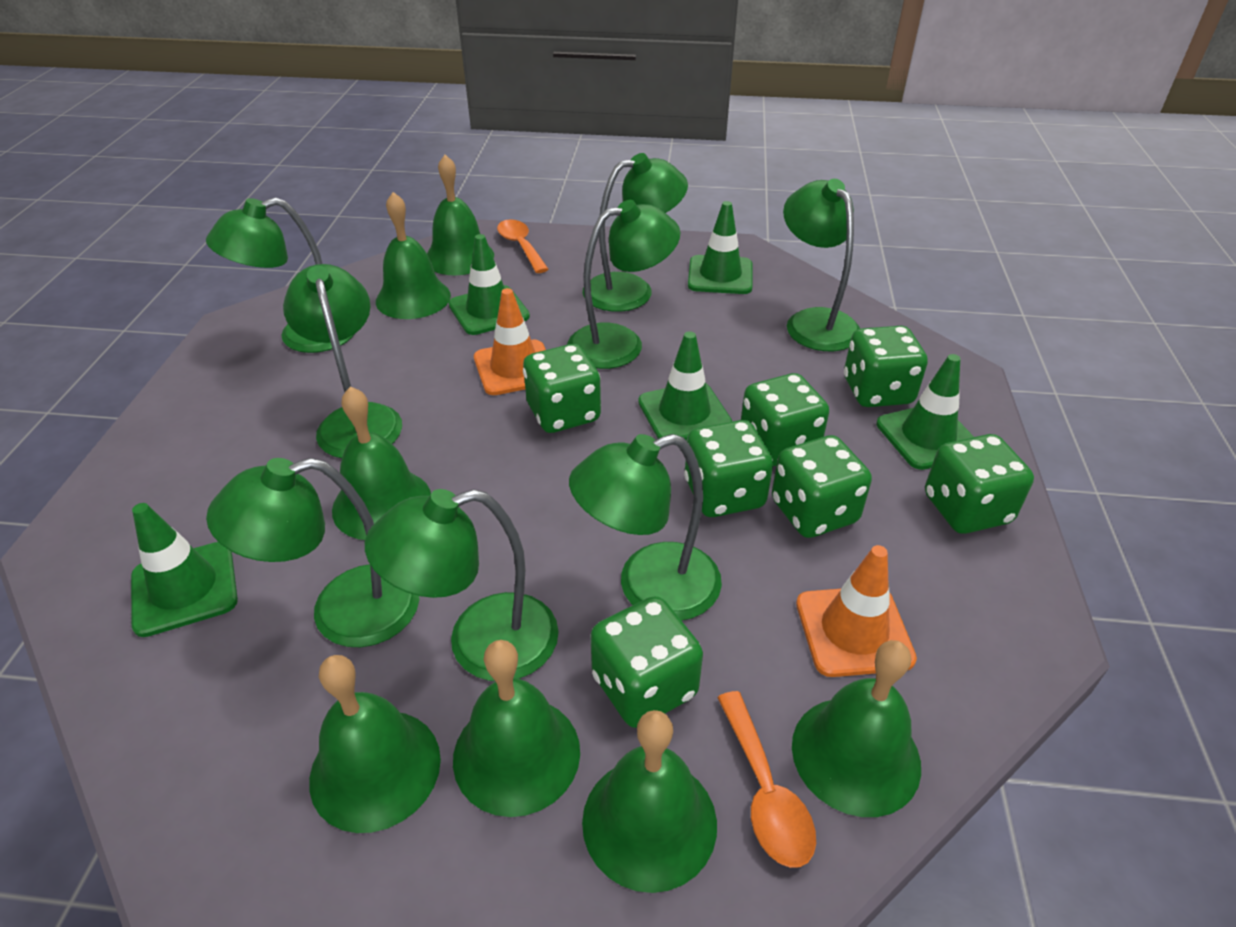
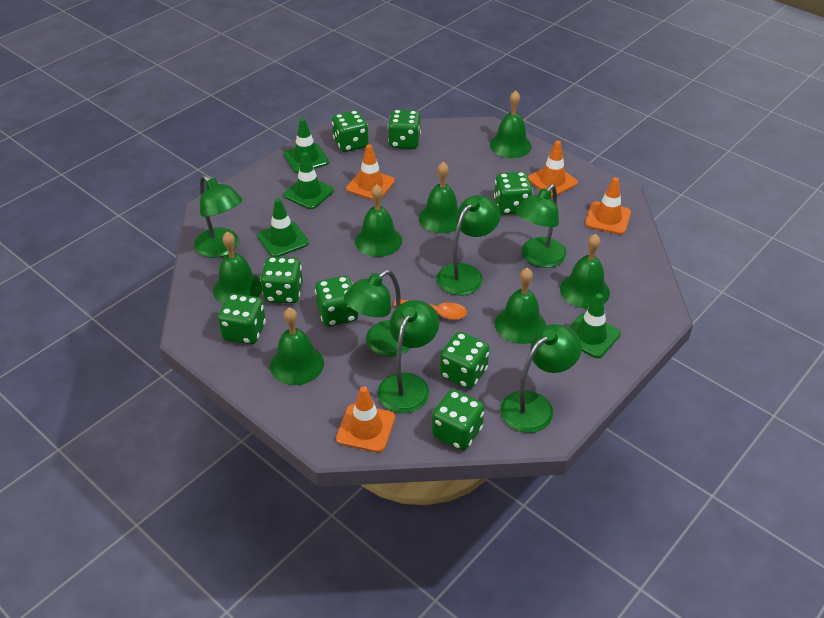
green dice: 7 -> 8
green lamp: 8 -> 6
green traffic cone: 5 -> 4
orange spoon: 2 -> 1
orange traffic cone: 2 -> 4

